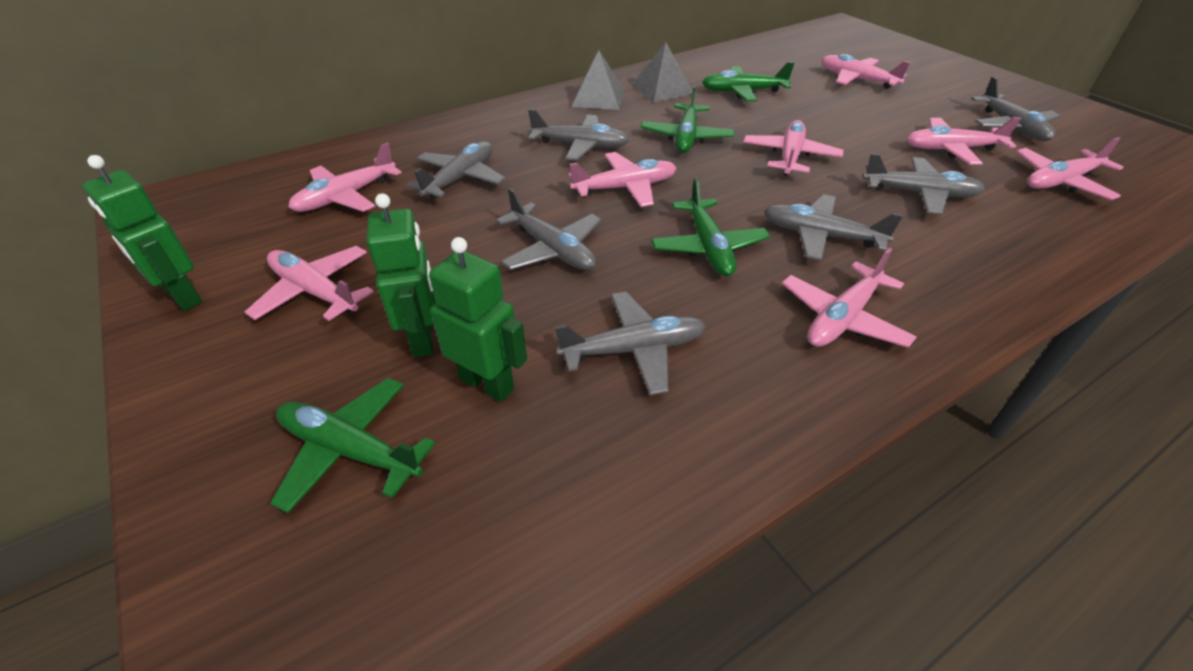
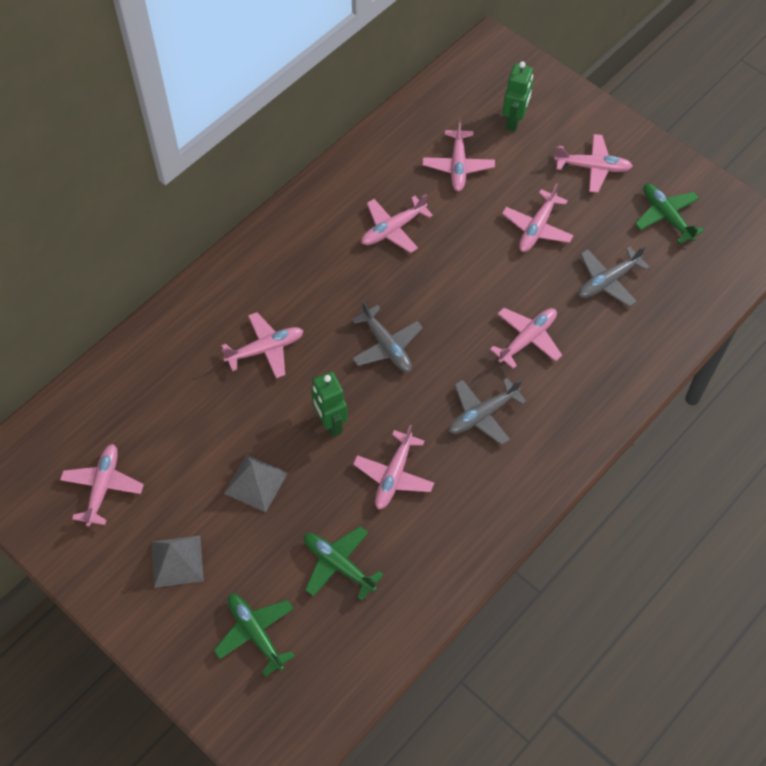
green plane: 4 -> 3
green robot: 3 -> 2
grey plane: 7 -> 3

